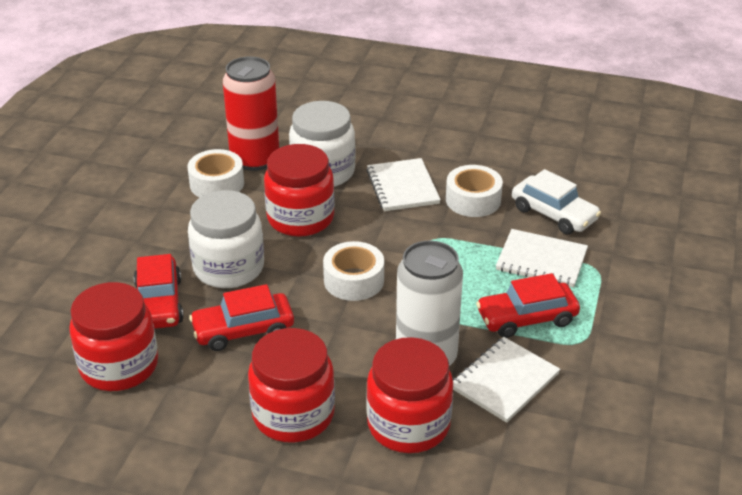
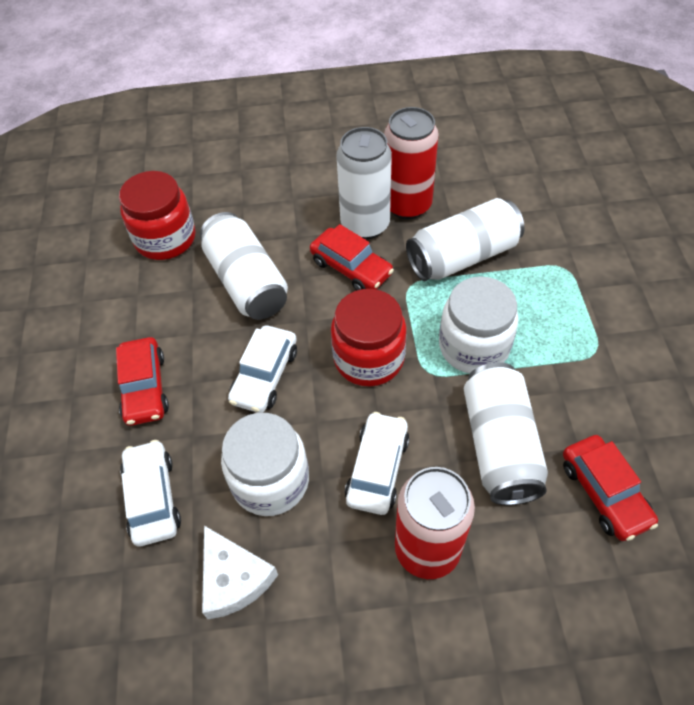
red can: 1 -> 2
red jar: 4 -> 2
white can: 1 -> 4
white car: 1 -> 3
white cheese: 0 -> 1
white notebook: 3 -> 0
white tape: 3 -> 0

